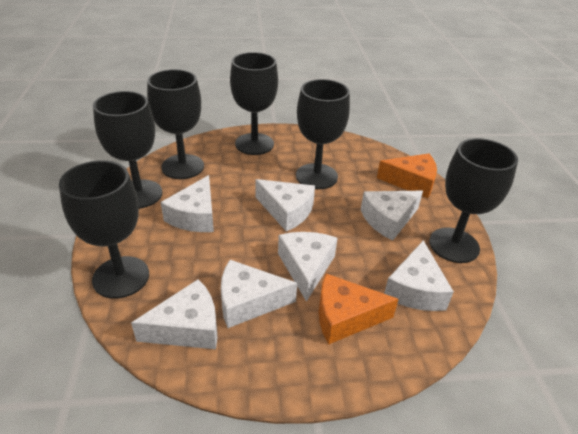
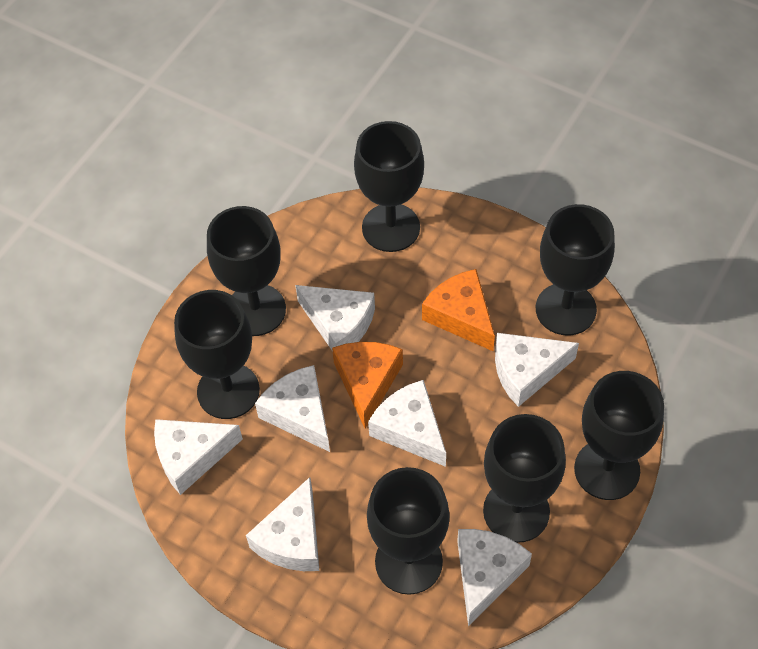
black goblet: 6 -> 7

